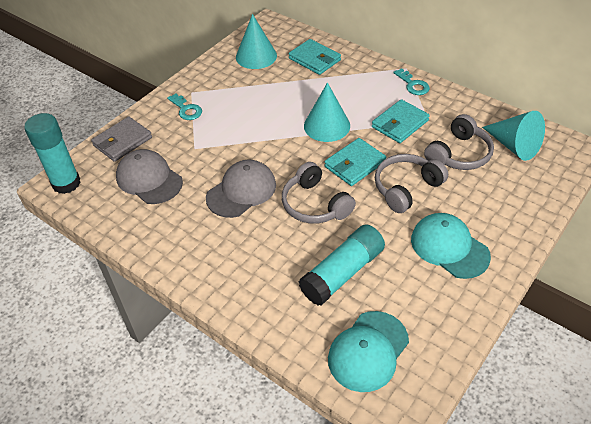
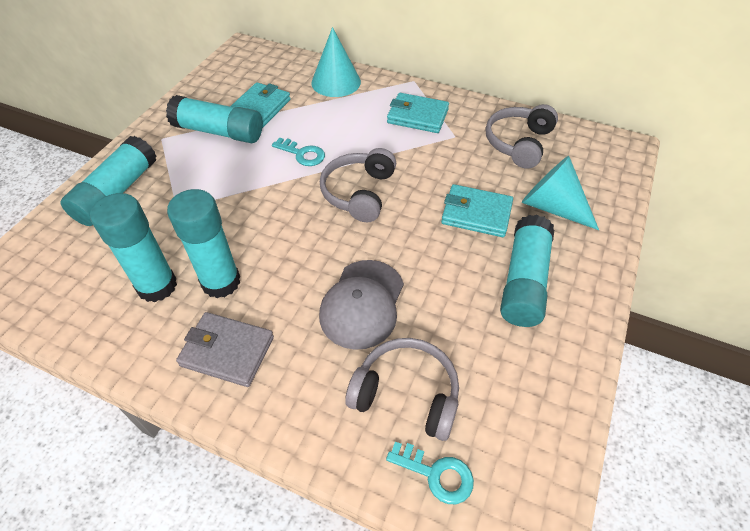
grey cap: 2 -> 1
turquoise cap: 2 -> 0
turquoise cone: 3 -> 2
turquoise glue stick: 2 -> 5

